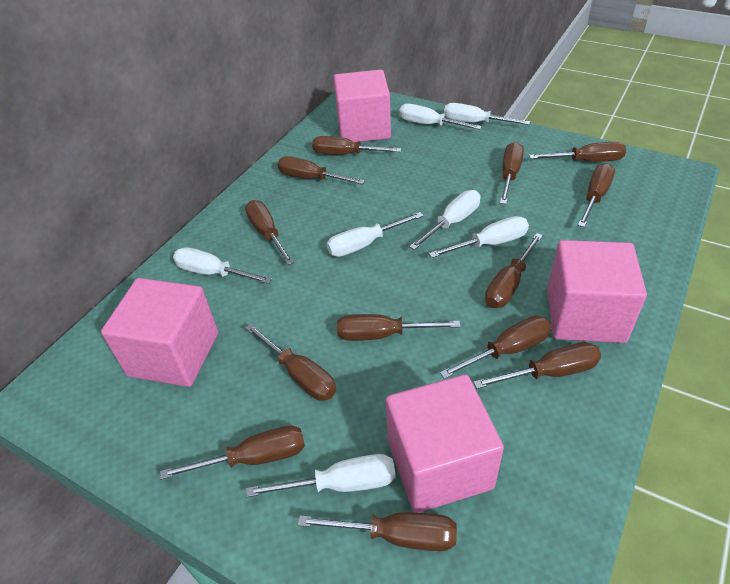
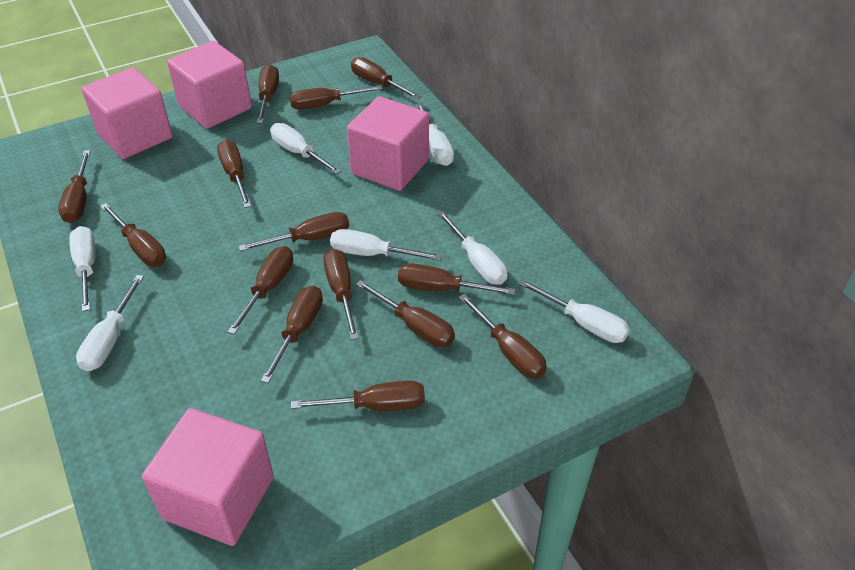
brown screwdriver: 13 -> 14

